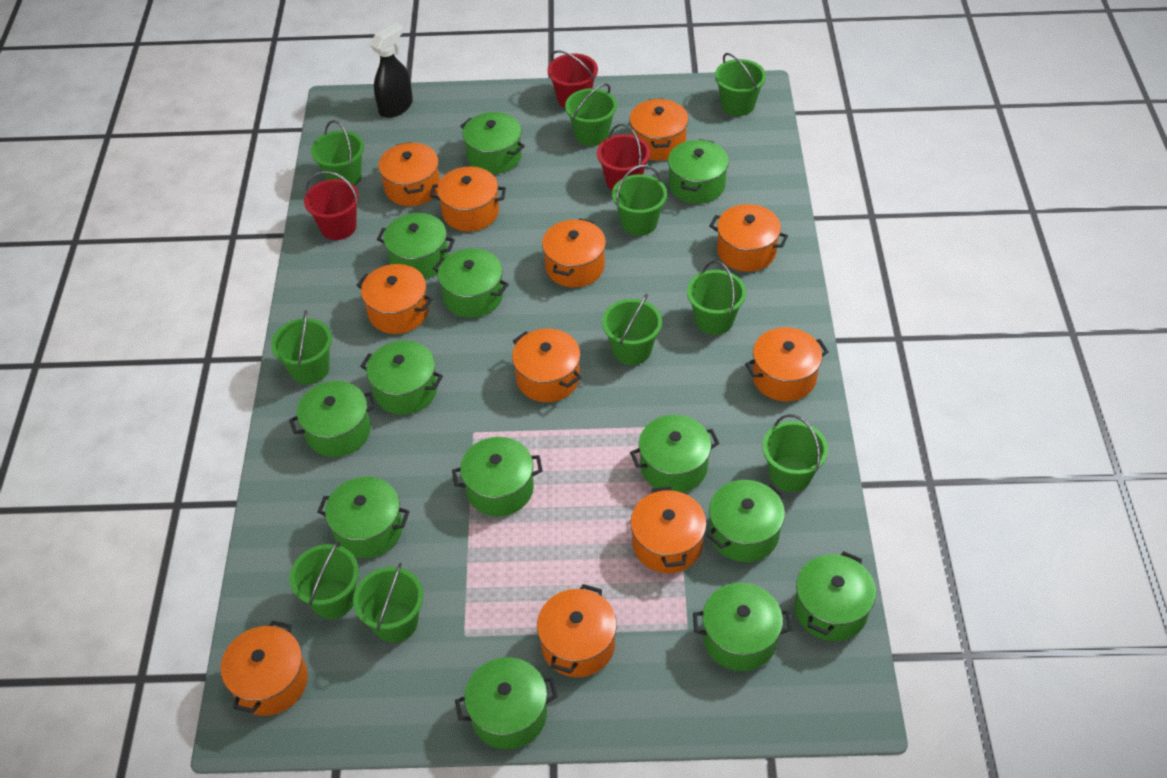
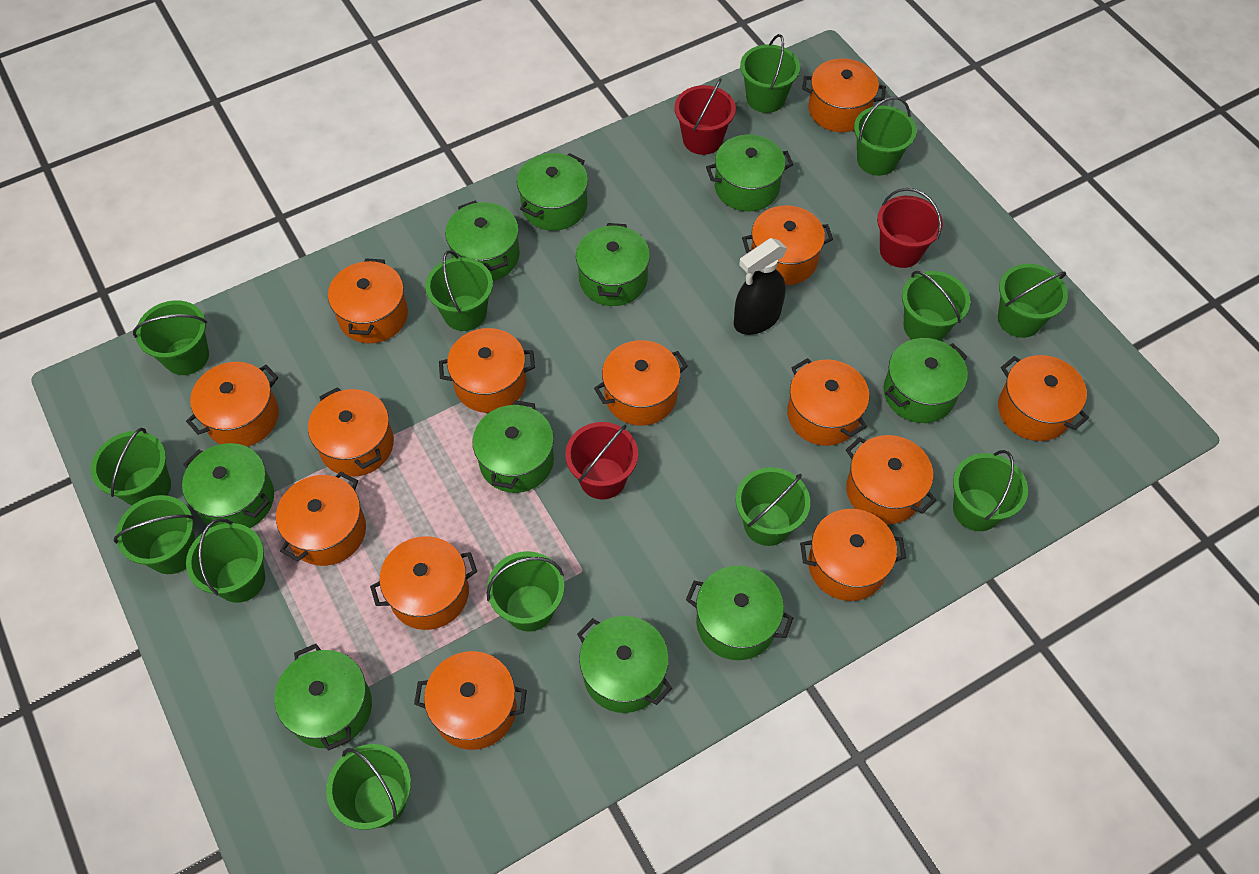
green bucket: 10 -> 13
green pot: 13 -> 10
orange pot: 11 -> 14

